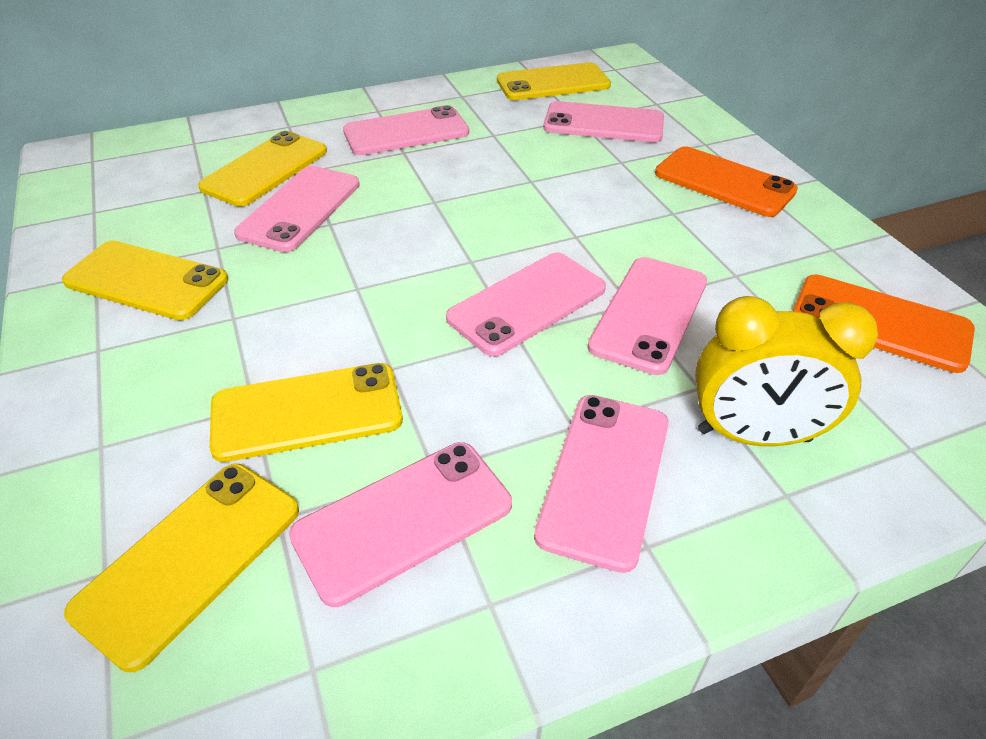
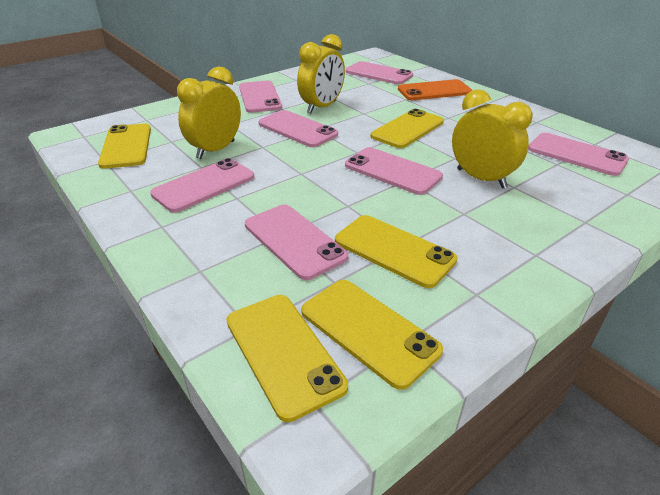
orange phone: 2 -> 1
yellow clock: 1 -> 3

